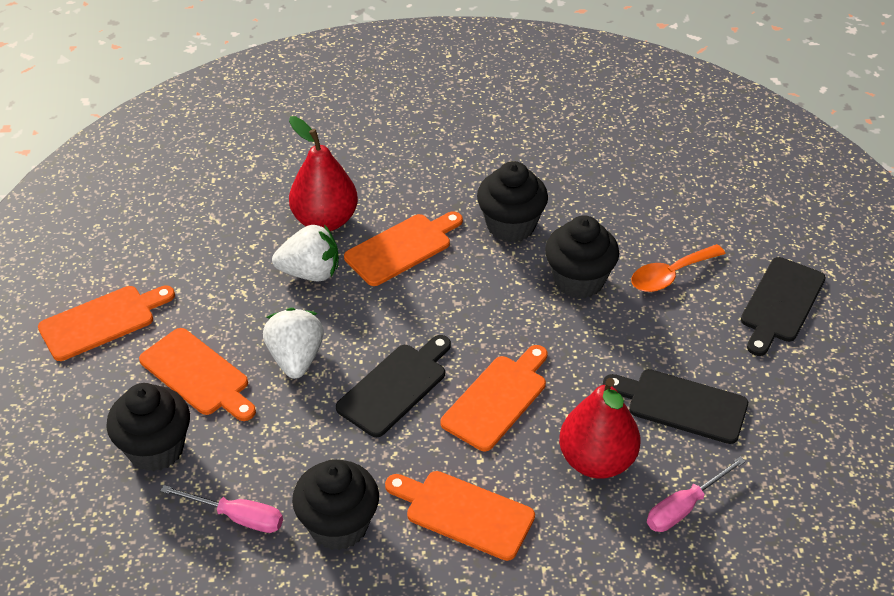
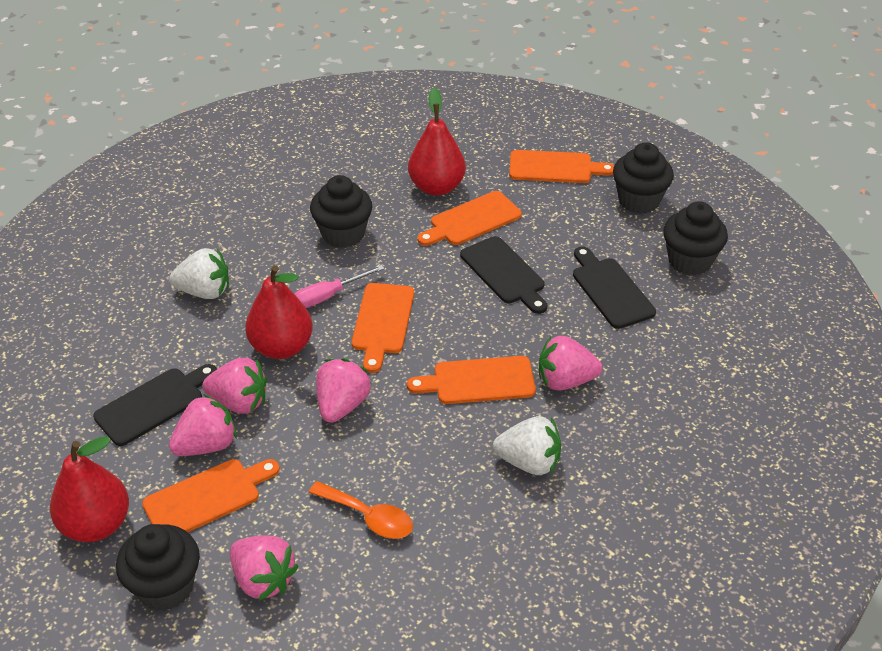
pink screwdriver: 2 -> 1
pink strawberry: 0 -> 5
red pear: 2 -> 3

